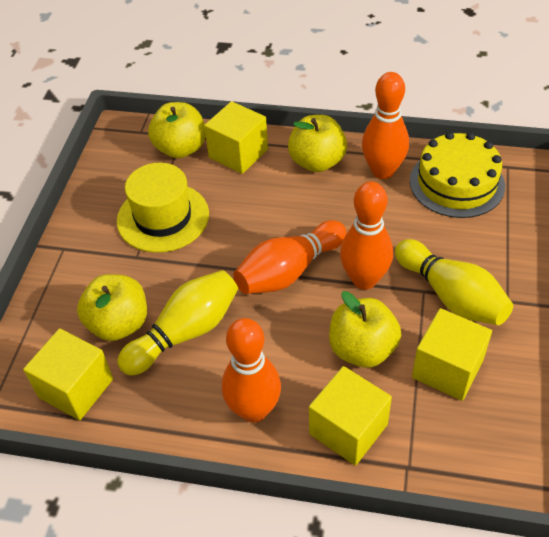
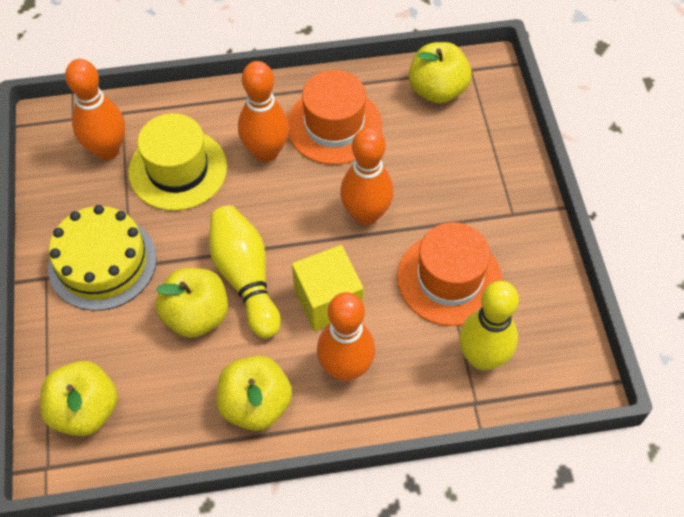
orange hat: 0 -> 2
yellow cube: 4 -> 1

